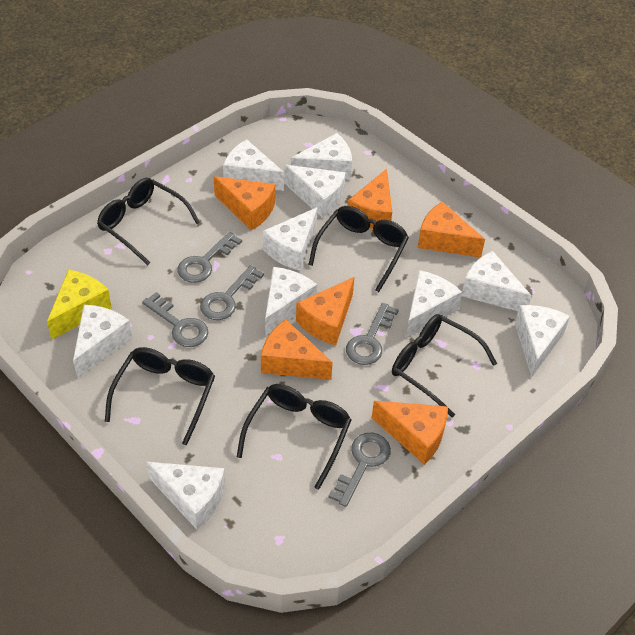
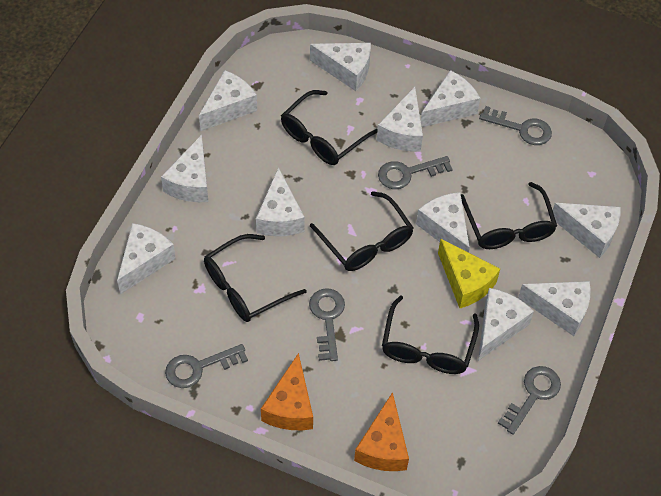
orange cheese: 6 -> 2
white cheese: 10 -> 11

